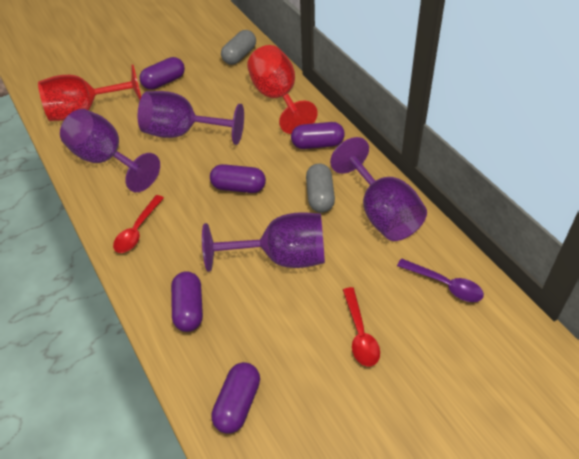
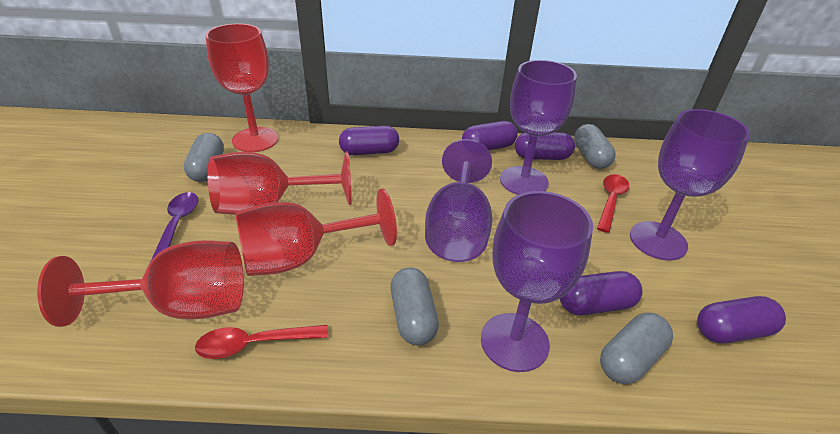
grey capsule: 2 -> 4
red goblet: 2 -> 4

